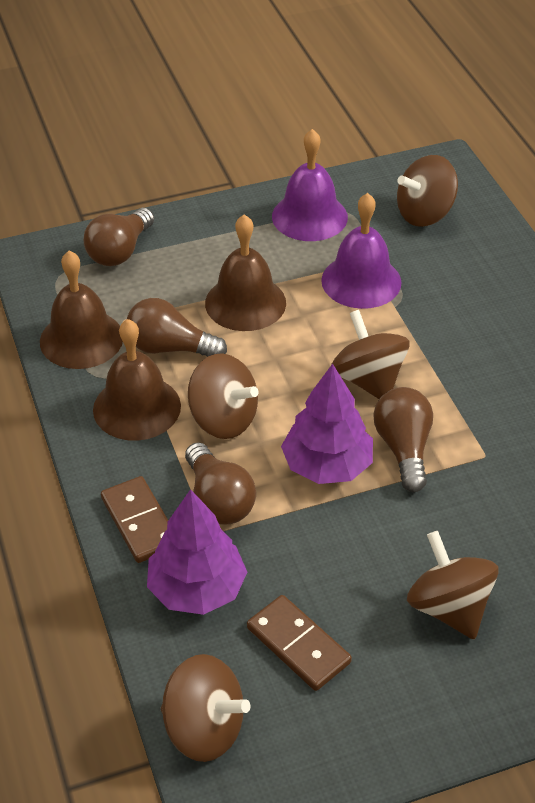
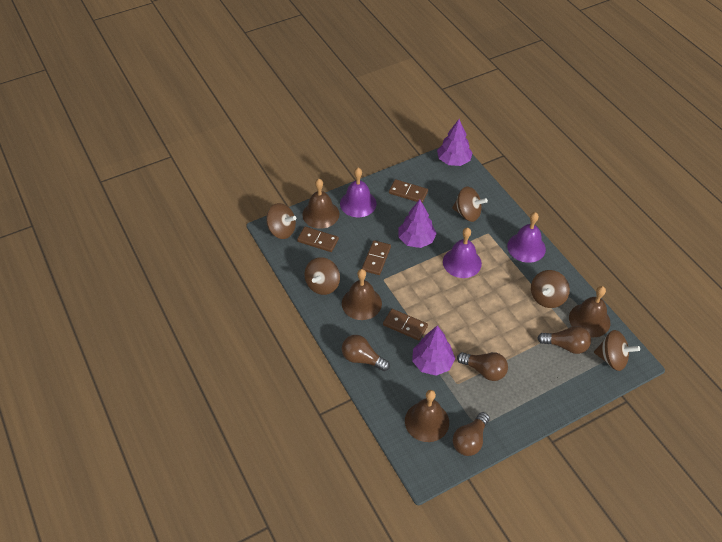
brown bell: 3 -> 4
brown domino: 2 -> 4
purple bell: 2 -> 3
purple tree: 2 -> 3

